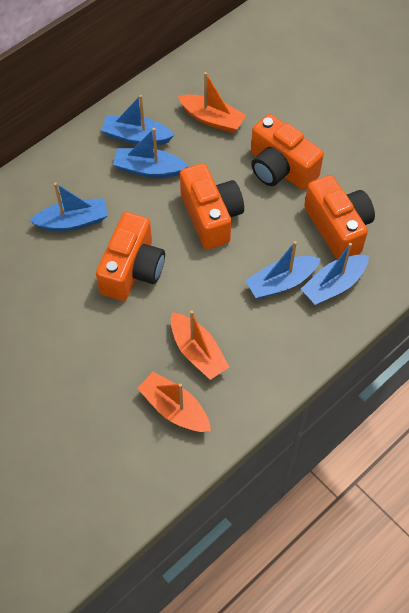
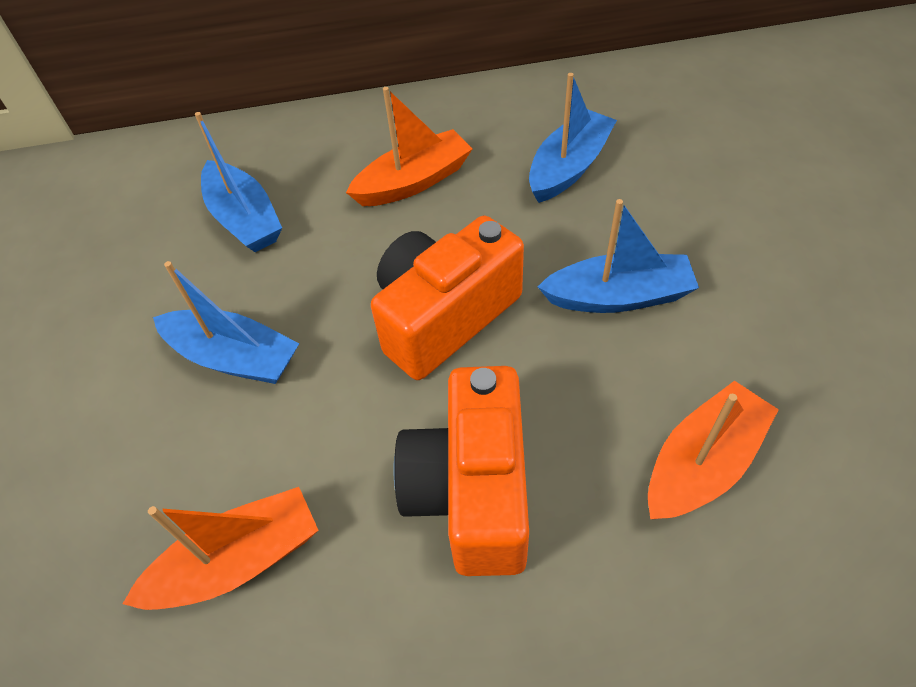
blue boat: 5 -> 4
orange camera: 4 -> 2

